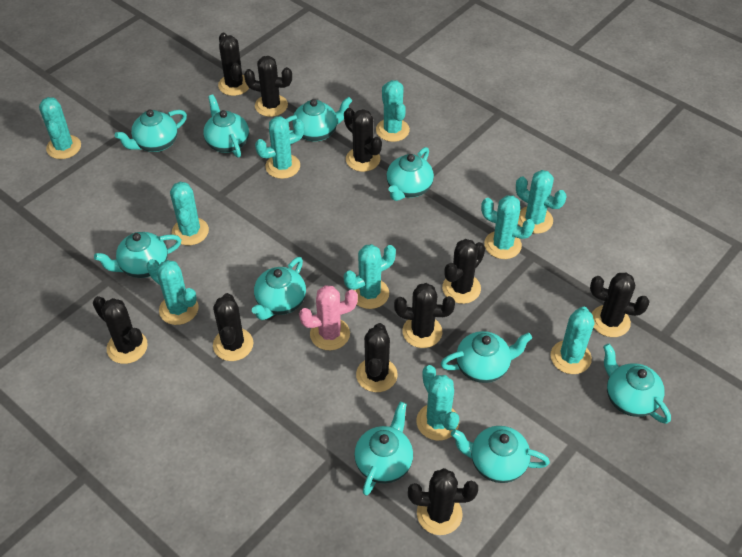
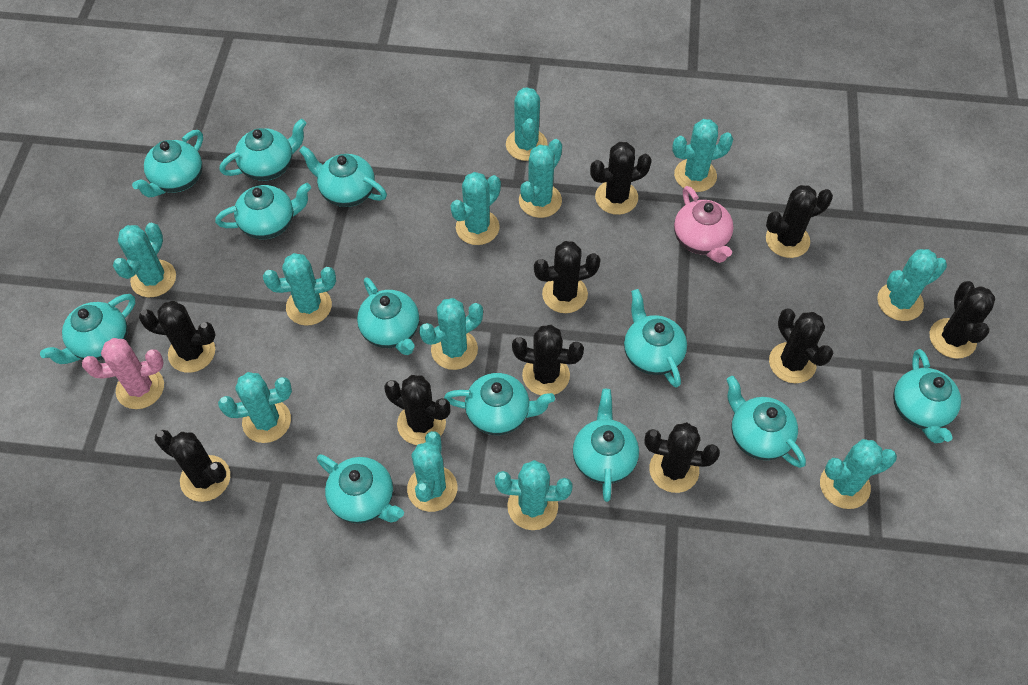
pink teapot: 0 -> 1
turquoise cactus: 10 -> 12
turquoise teapot: 10 -> 12

